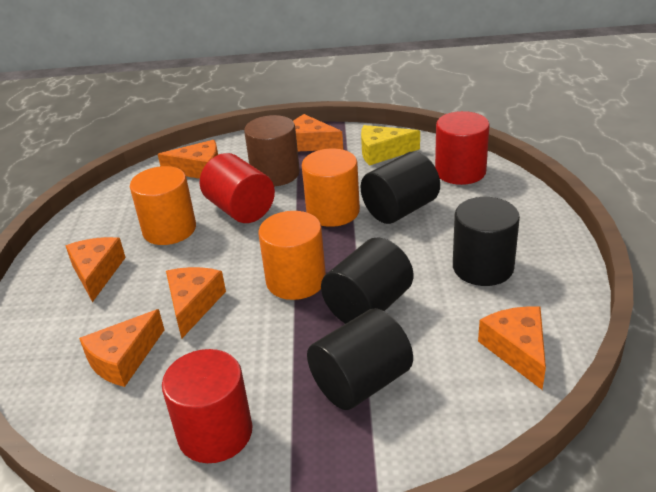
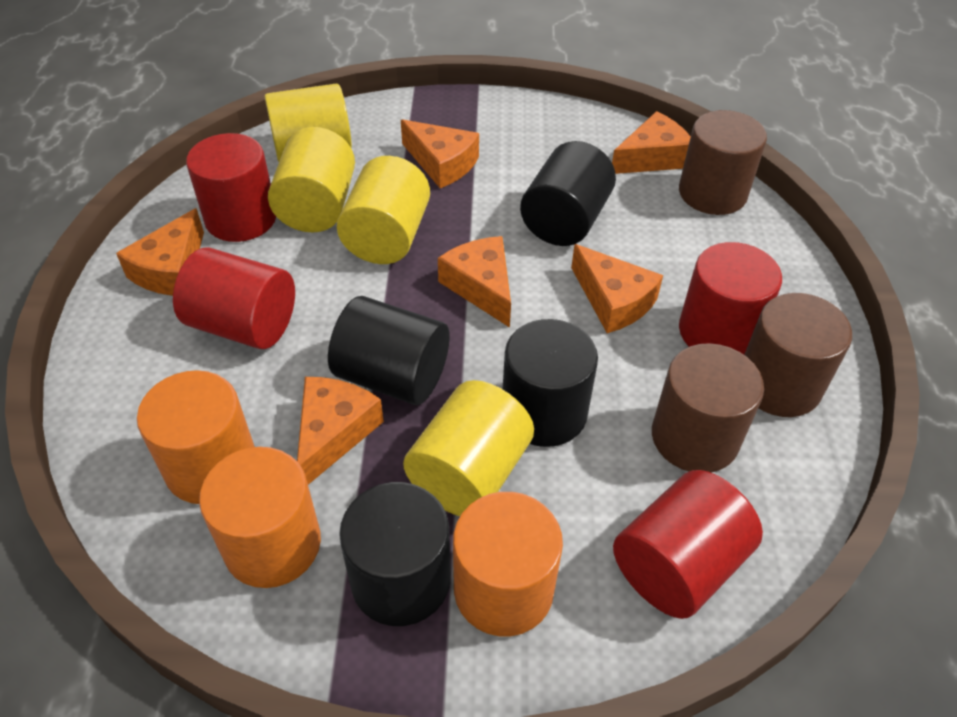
brown cylinder: 1 -> 3
red cylinder: 3 -> 4
yellow cheese: 1 -> 0
yellow cylinder: 0 -> 4

